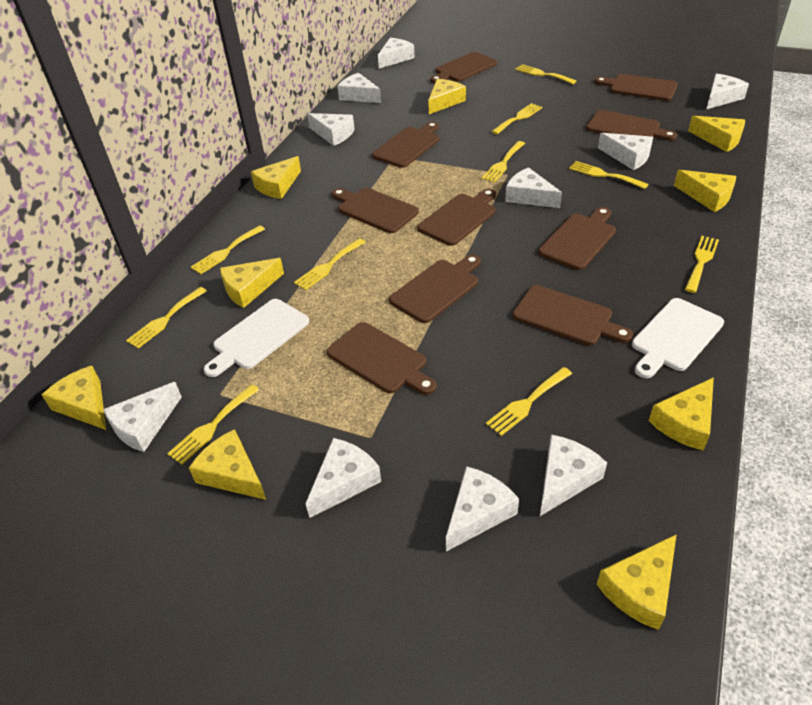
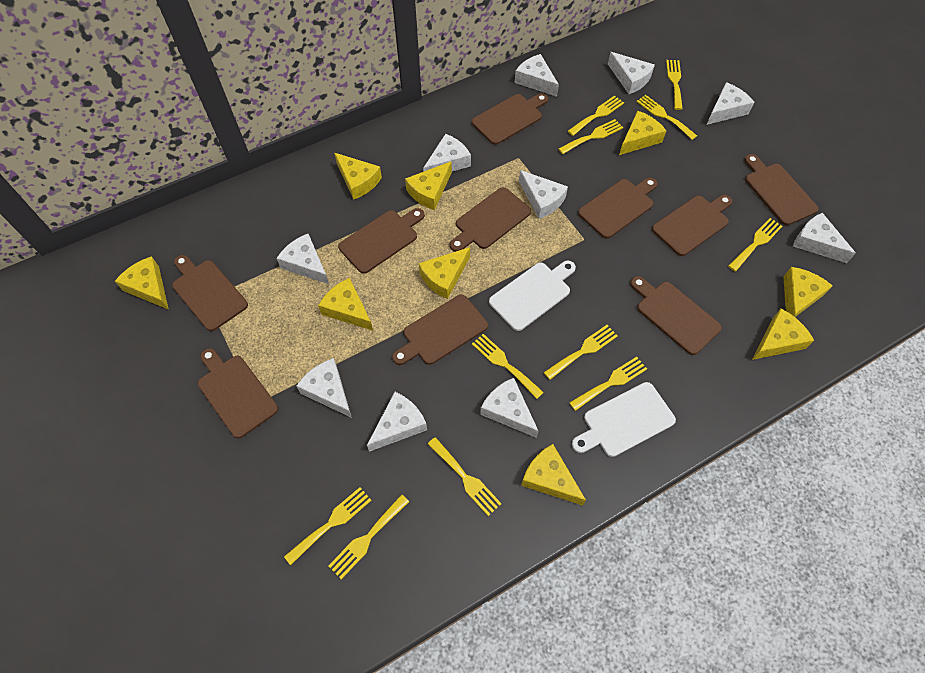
yellow fork: 10 -> 11

